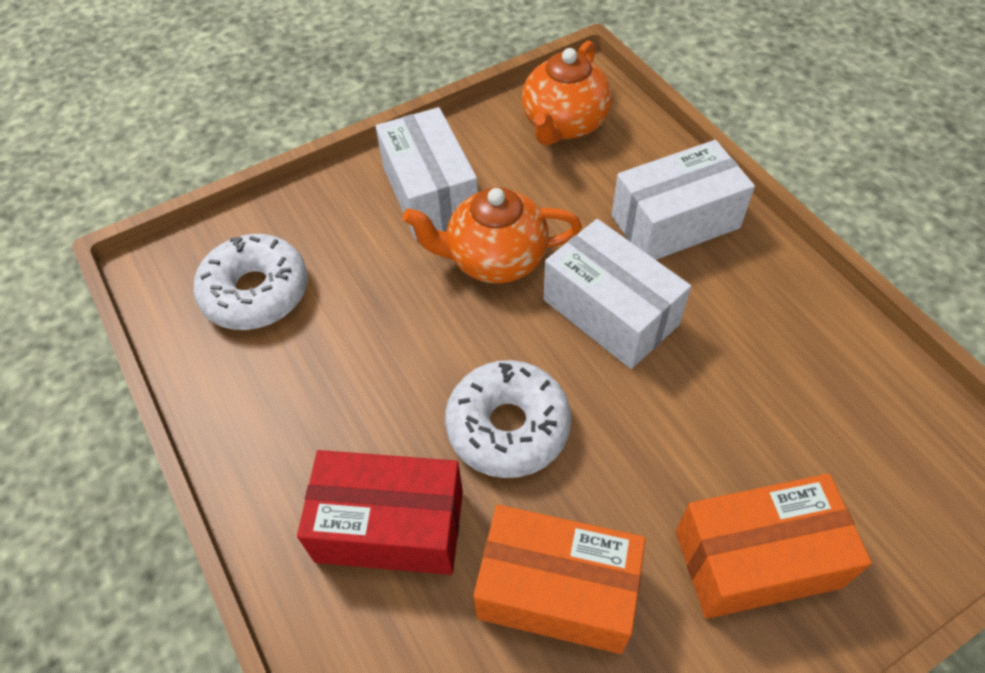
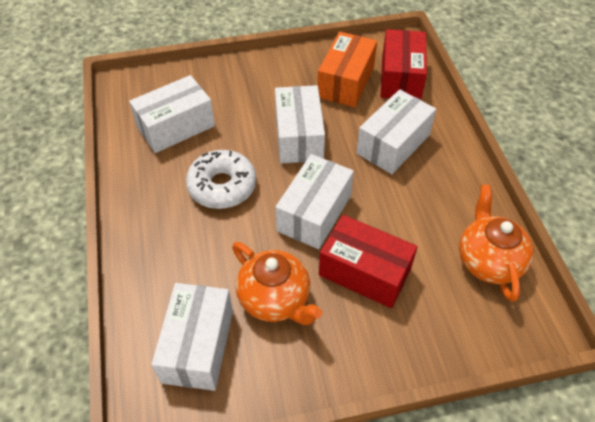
orange box: 2 -> 1
red box: 1 -> 2
white box: 3 -> 5
white donut: 2 -> 1

